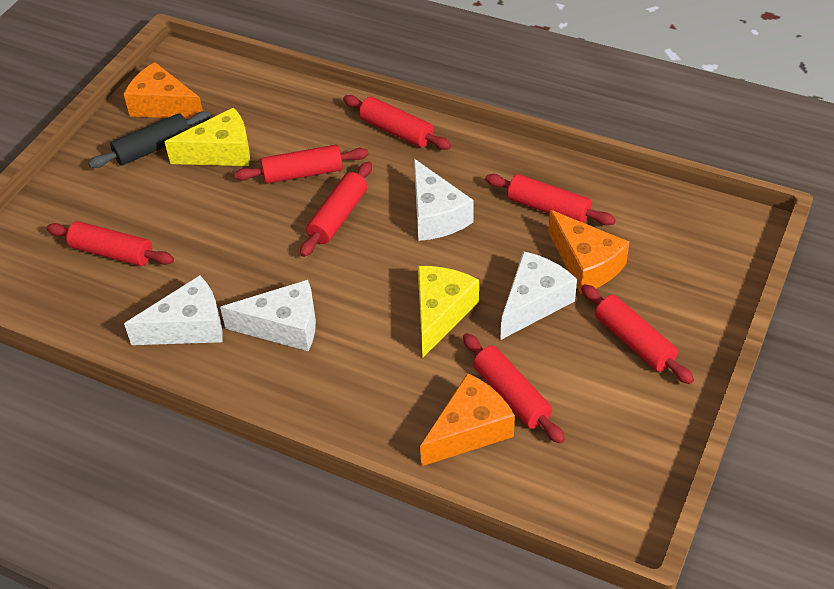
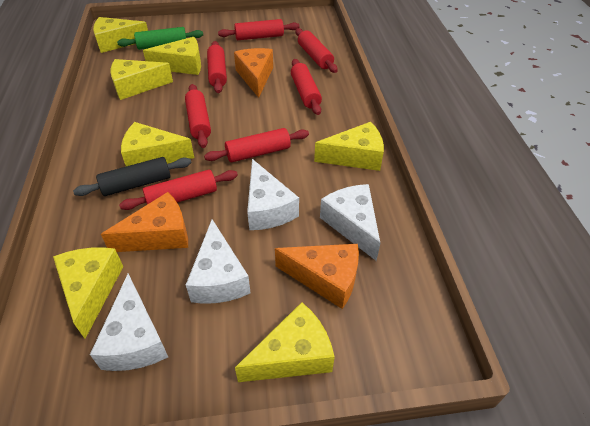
green rolling pin: 0 -> 1
yellow cheese: 2 -> 7

